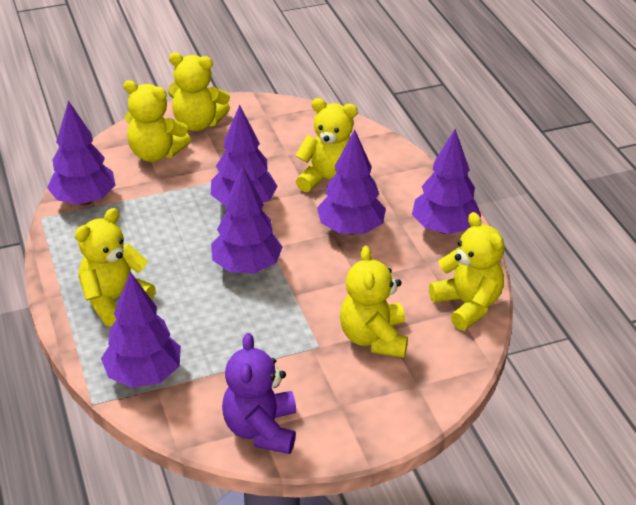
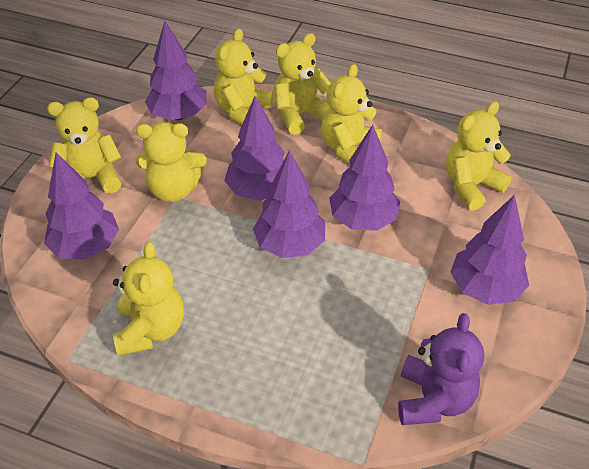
yellow teddy bear: 6 -> 7

